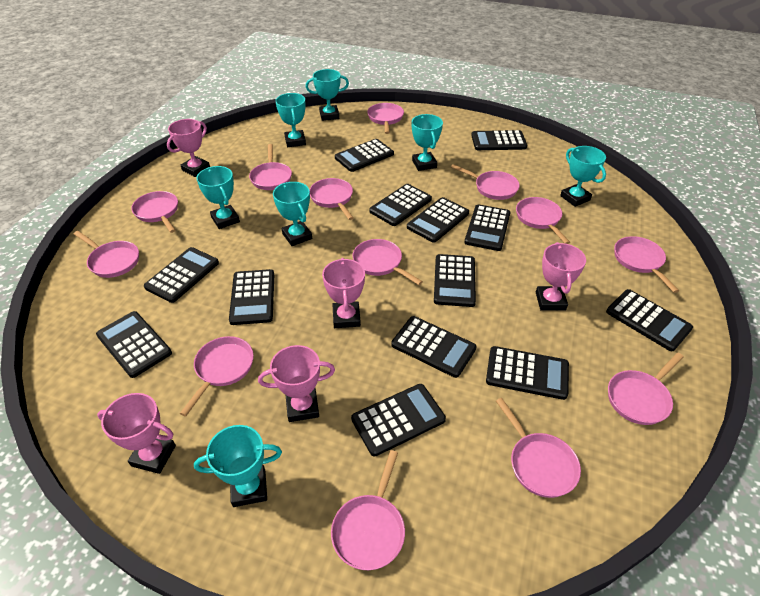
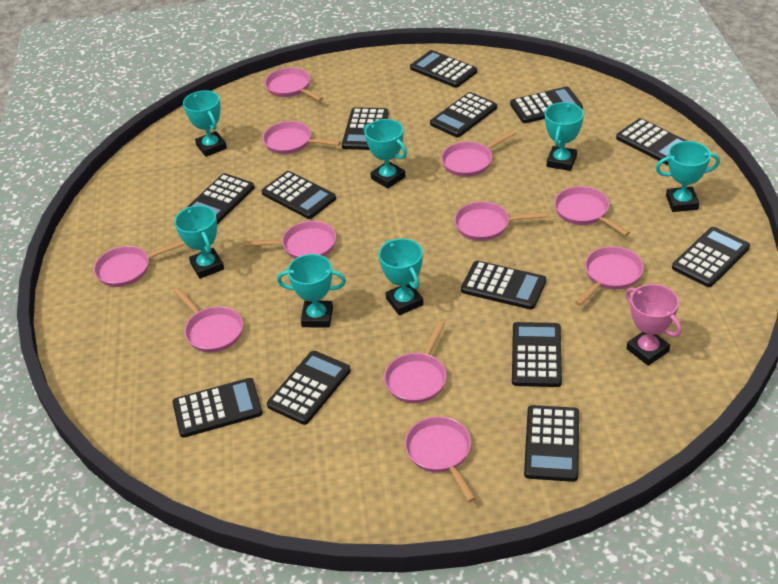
pink pan: 13 -> 11
pink trophy: 5 -> 1

